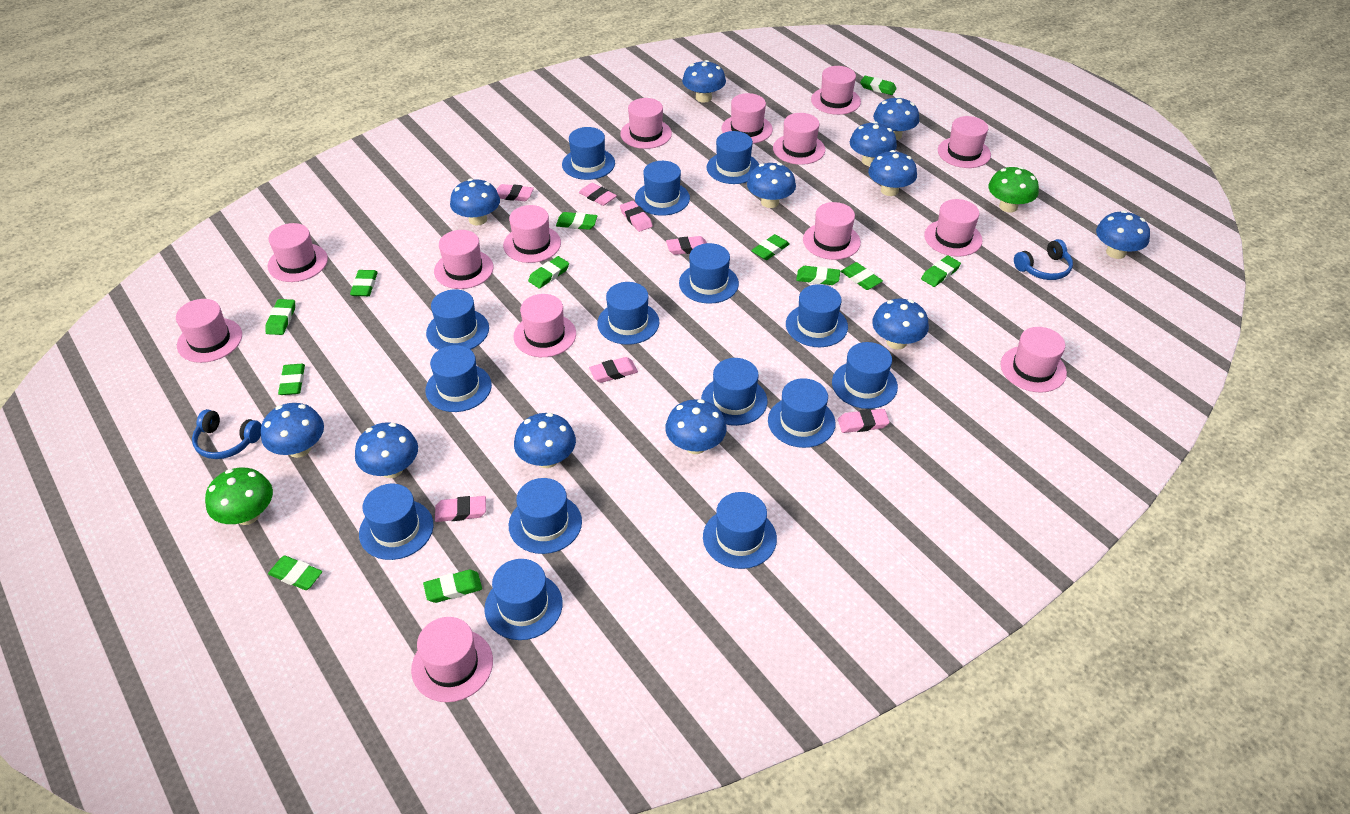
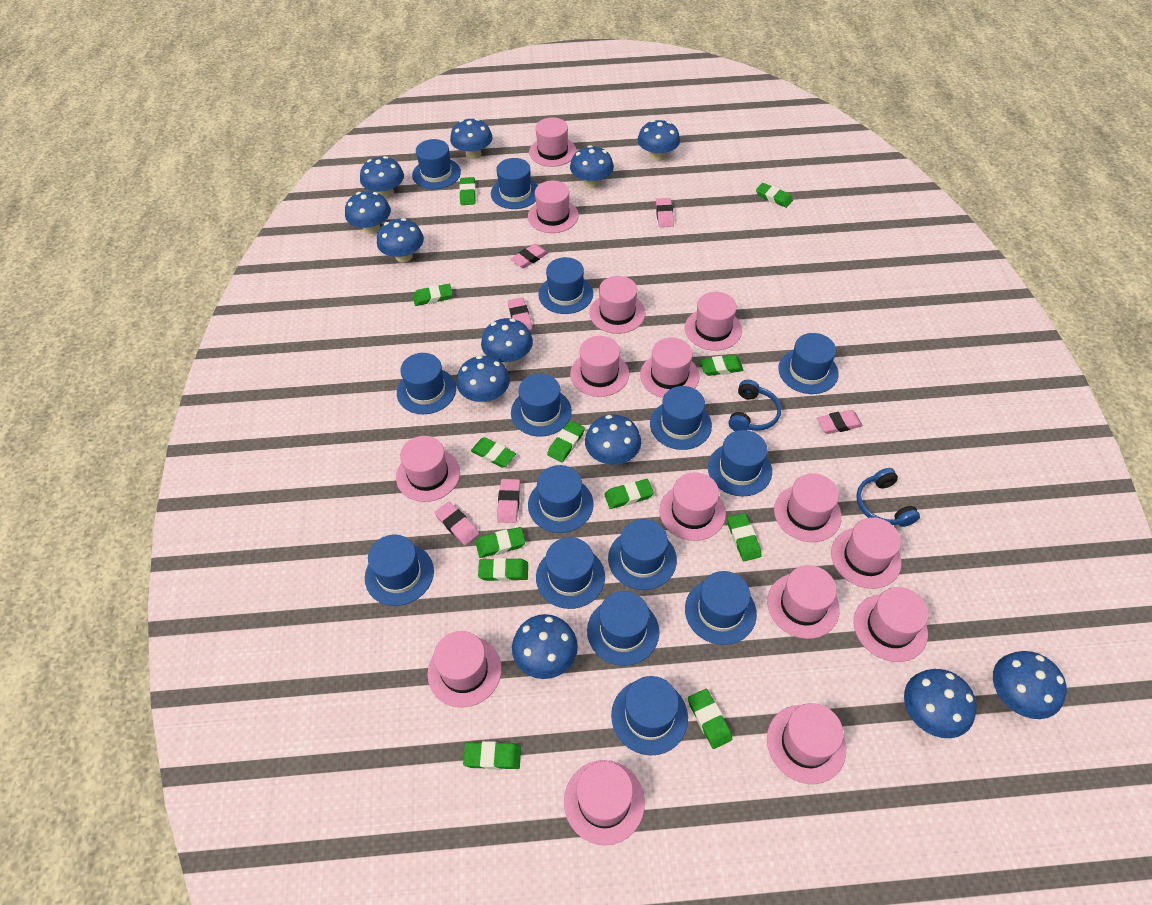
green mushroom: 2 -> 0
pink eraser: 7 -> 6
pink hat: 14 -> 15

